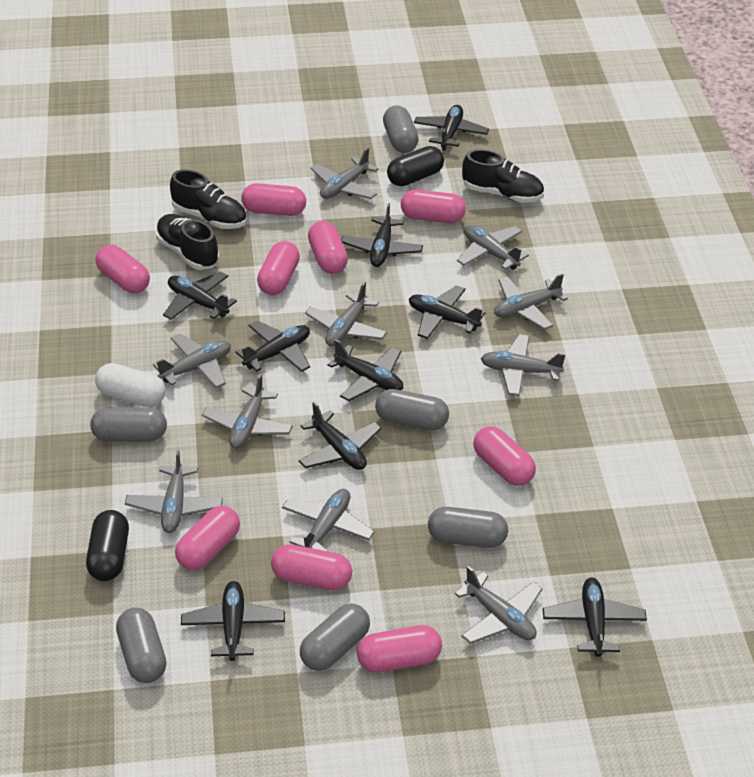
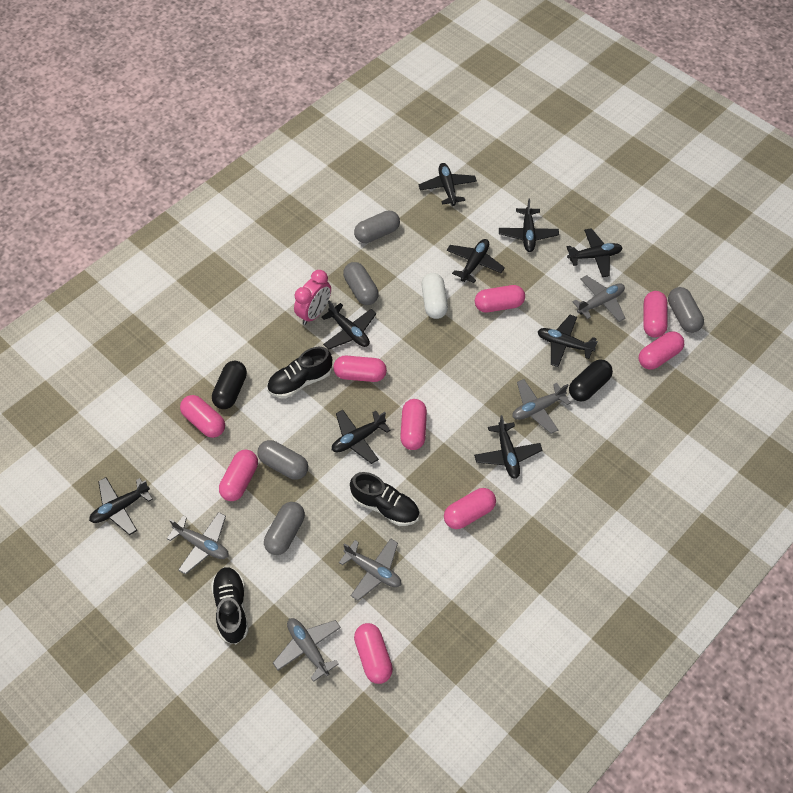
grey capsule: 6 -> 5
grey plane: 10 -> 5
pink clock: 0 -> 1

